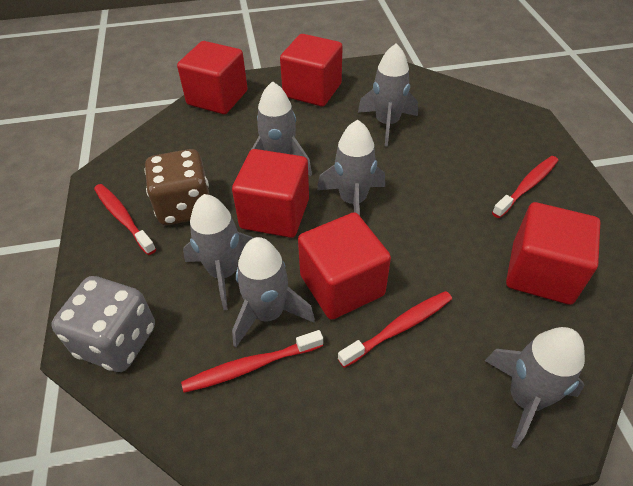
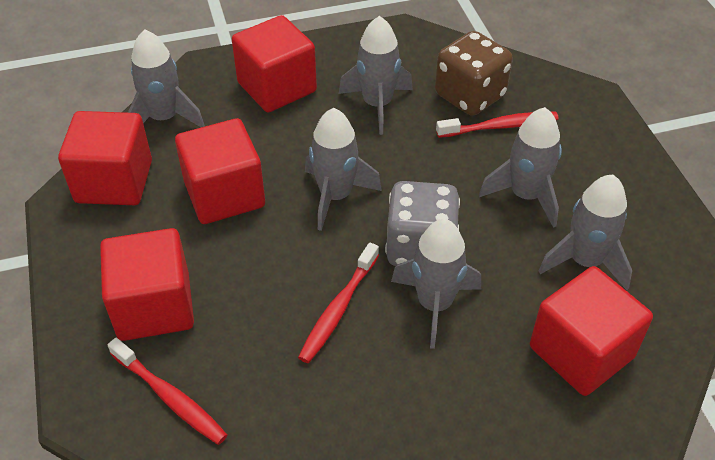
red toothbrush: 4 -> 3

